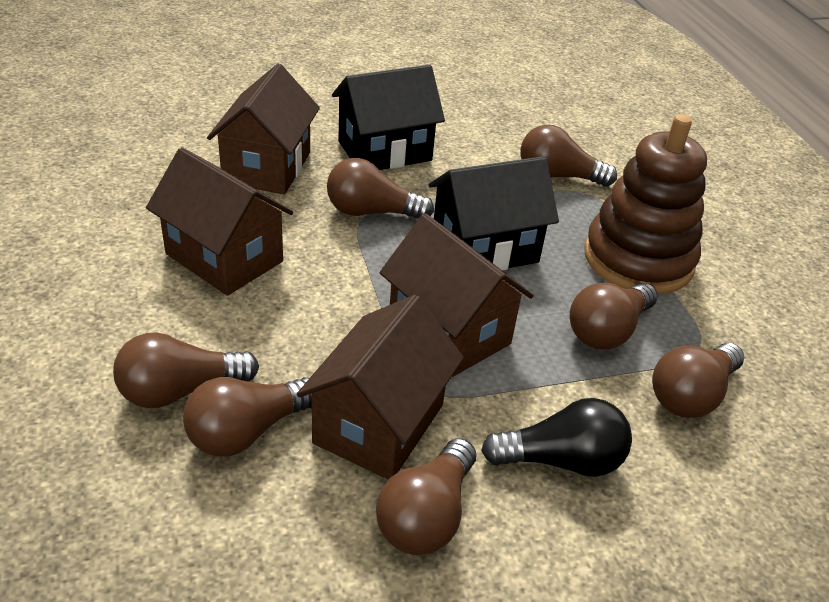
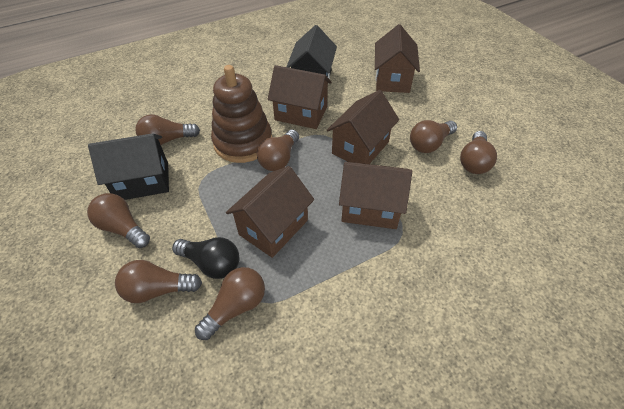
brown house: 4 -> 5

